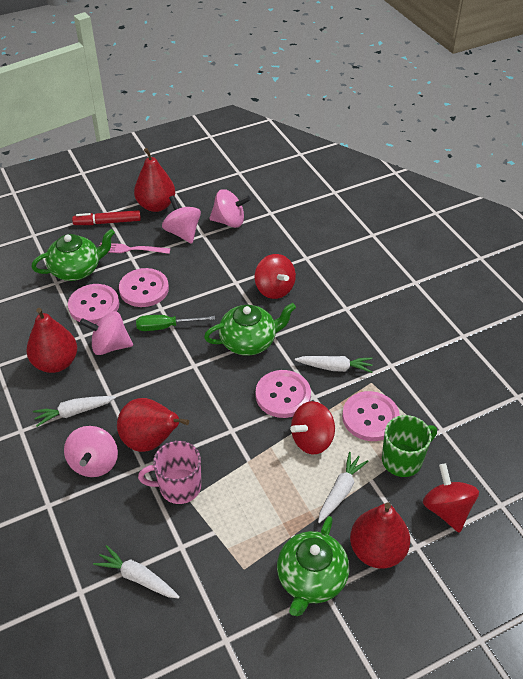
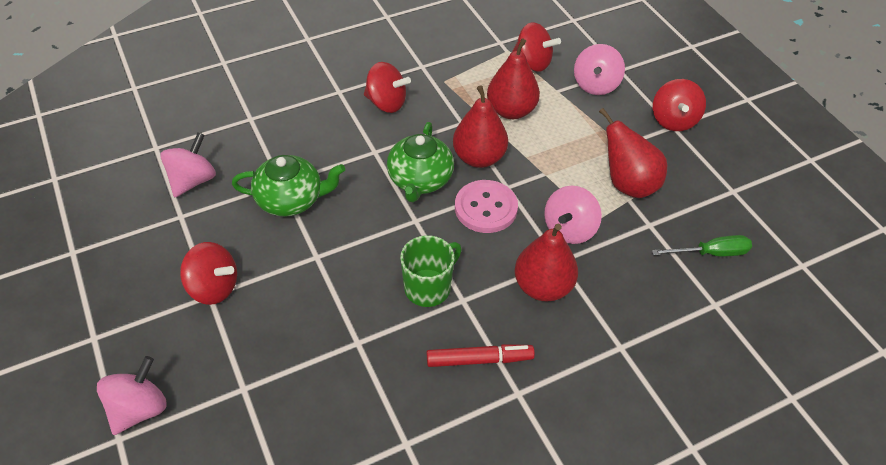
green teapot: 3 -> 2
pink button: 4 -> 1
pink fork: 1 -> 0
pink mug: 1 -> 0
red spinning top: 3 -> 4
white carrot: 4 -> 0

